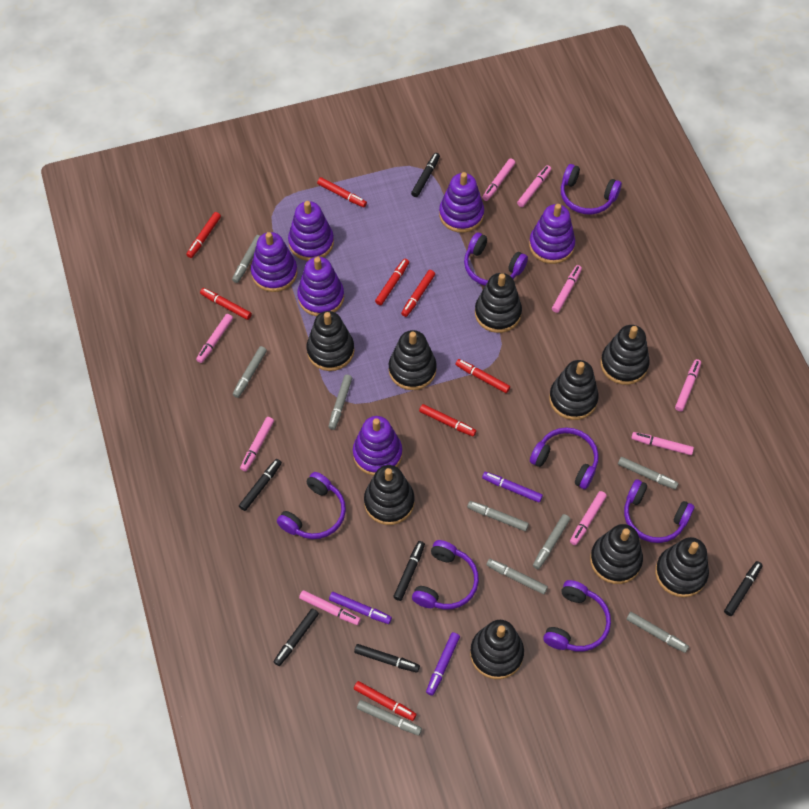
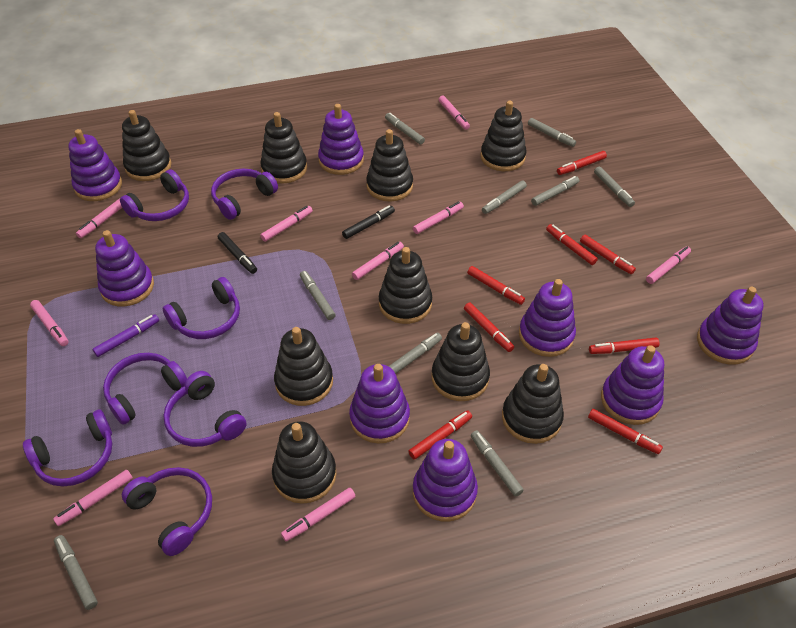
black marker: 6 -> 2
purple marker: 3 -> 1
purple stacking toy: 6 -> 8

